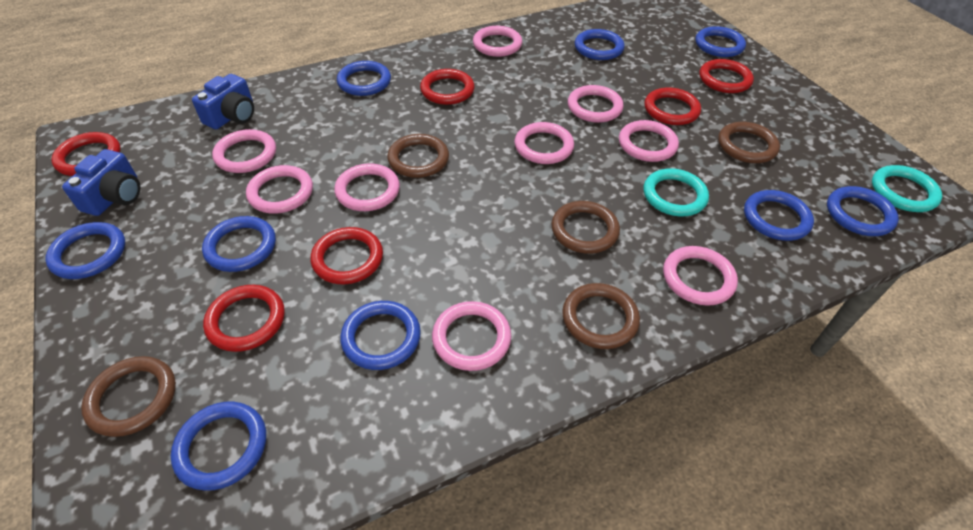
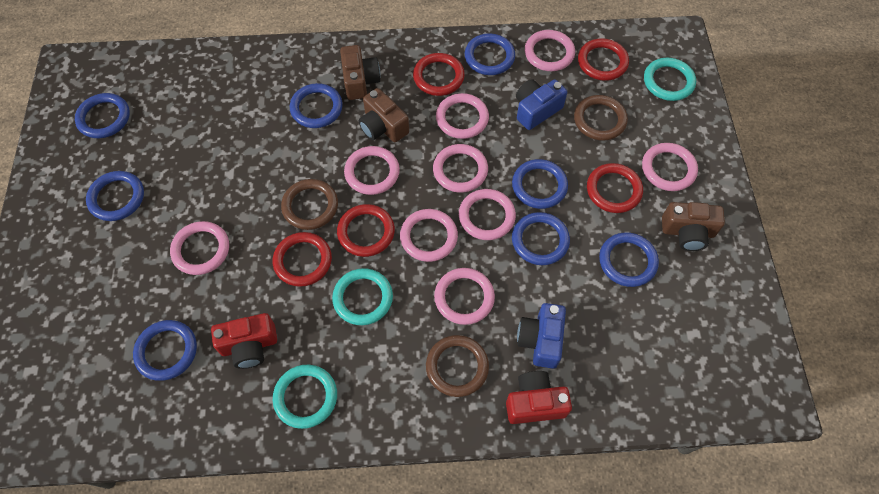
blue ring: 9 -> 8
brown camera: 0 -> 3
brown ring: 5 -> 3
red camera: 0 -> 2
red ring: 6 -> 5
turquoise ring: 2 -> 3

